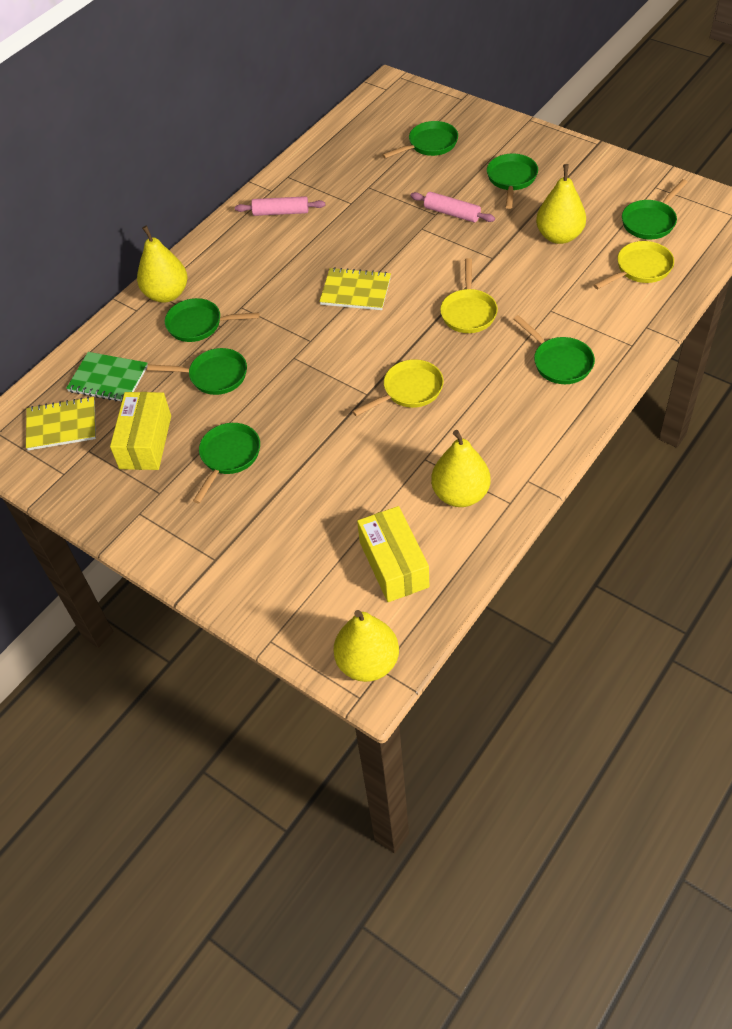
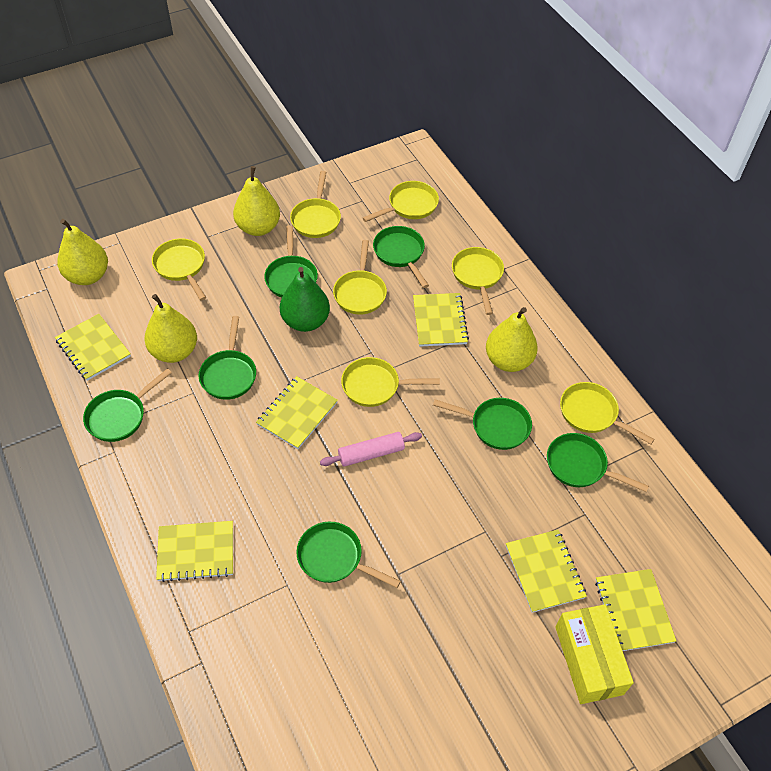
green notebook: 1 -> 0
green pear: 0 -> 1
pink rolling pin: 2 -> 1
yellow box: 2 -> 1
yellow notebook: 2 -> 6
yellow pan: 3 -> 7

